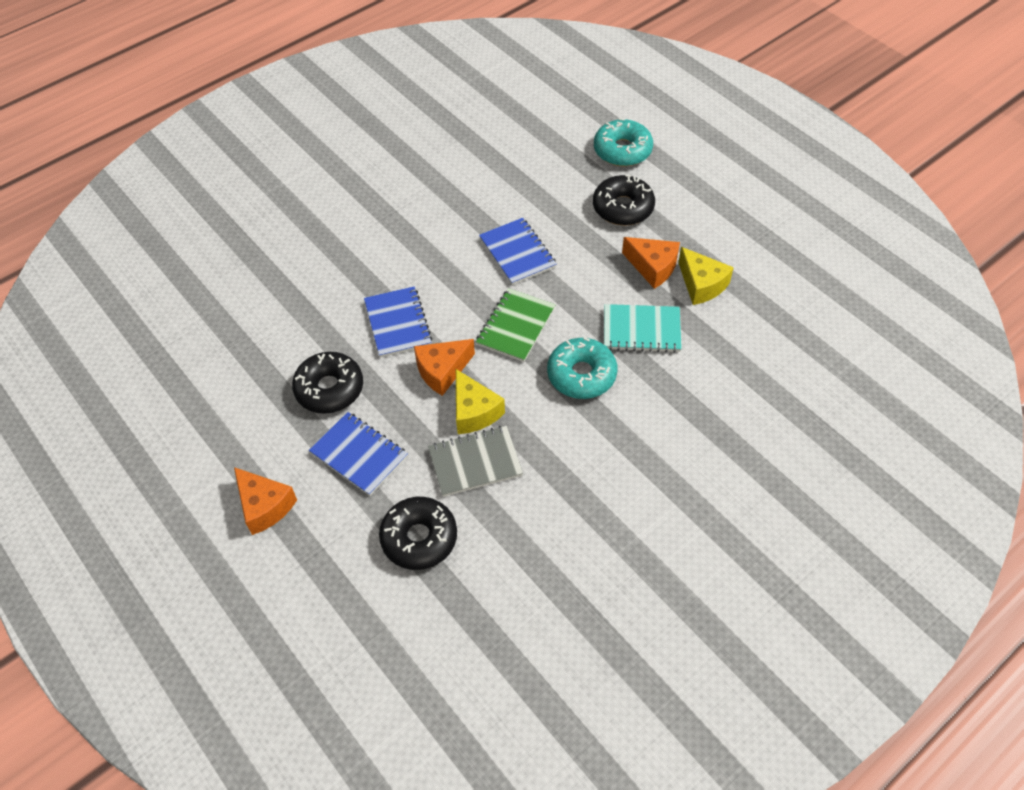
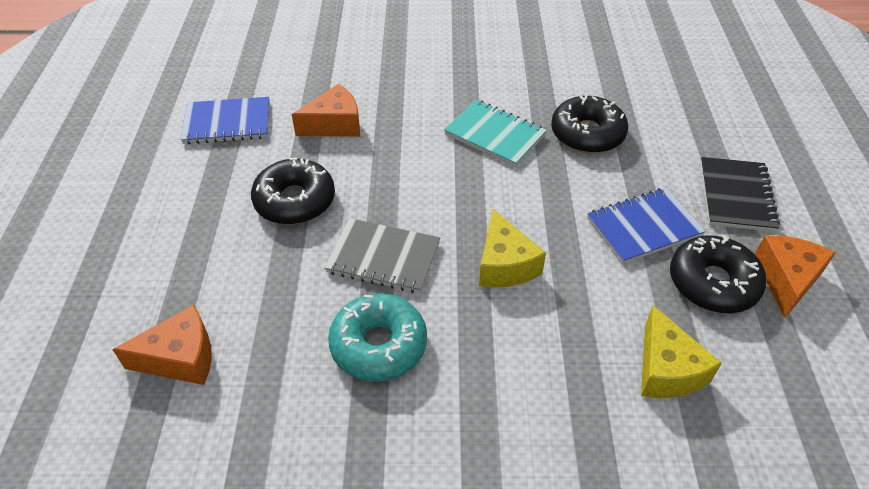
black notebook: 0 -> 1
blue notebook: 3 -> 2
green notebook: 1 -> 0
turquoise donut: 2 -> 1

